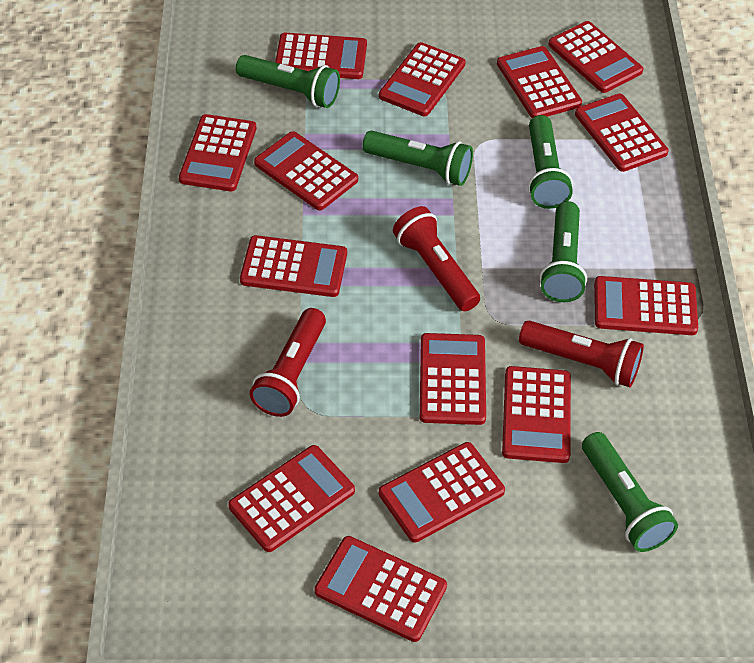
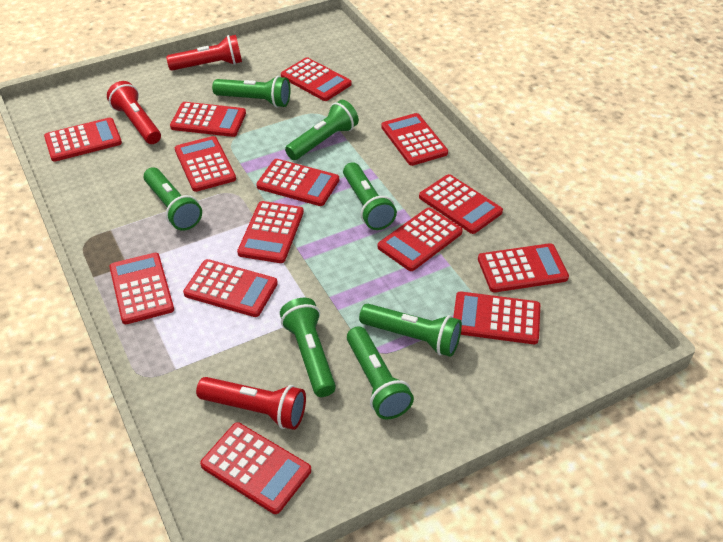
green flashlight: 5 -> 7

